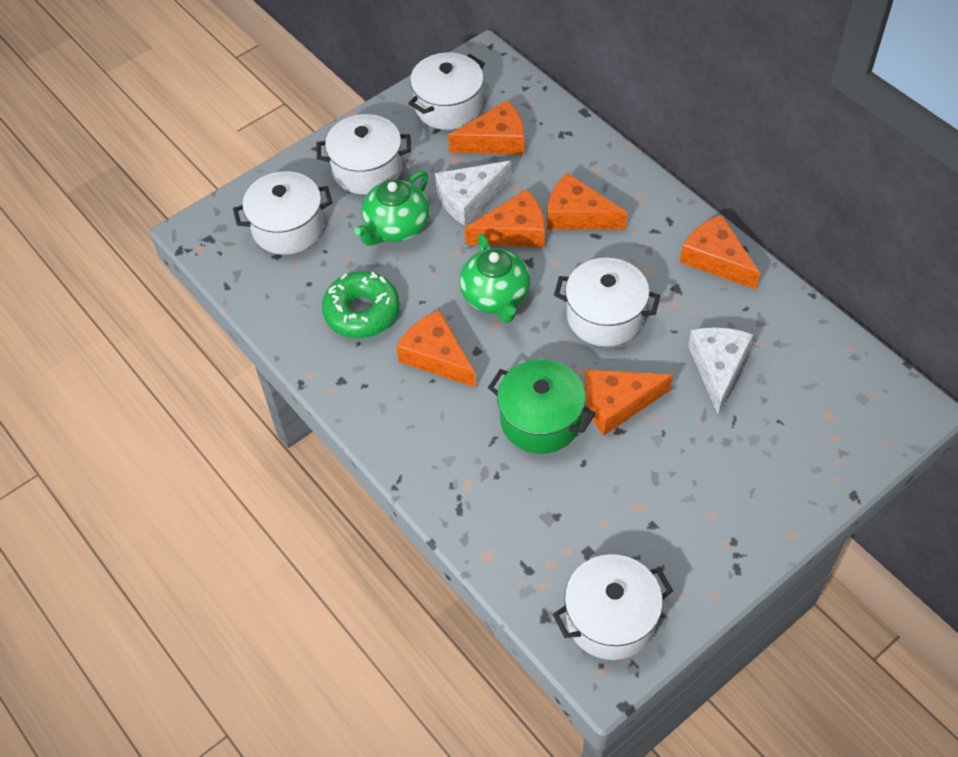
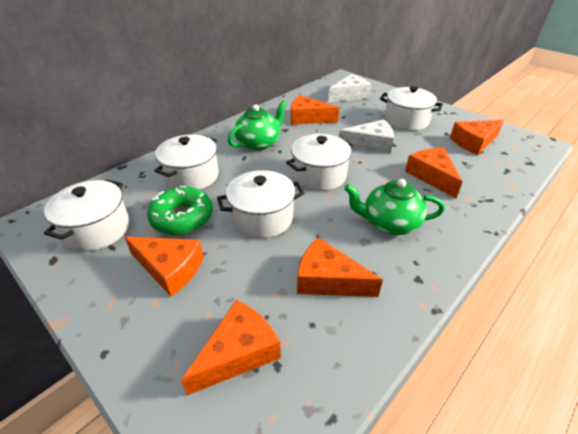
green pot: 1 -> 0

